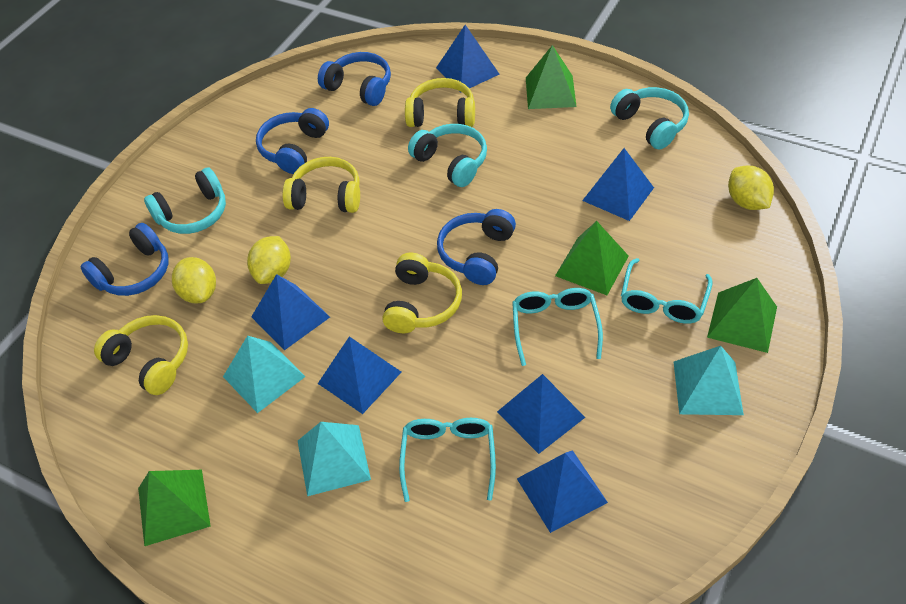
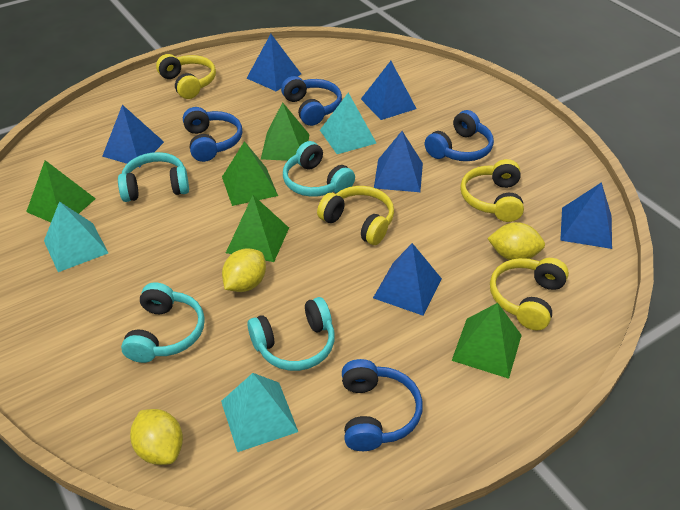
green pyramid: 4 -> 5
turquoise glasses: 3 -> 0
turquoise headphones: 3 -> 4

